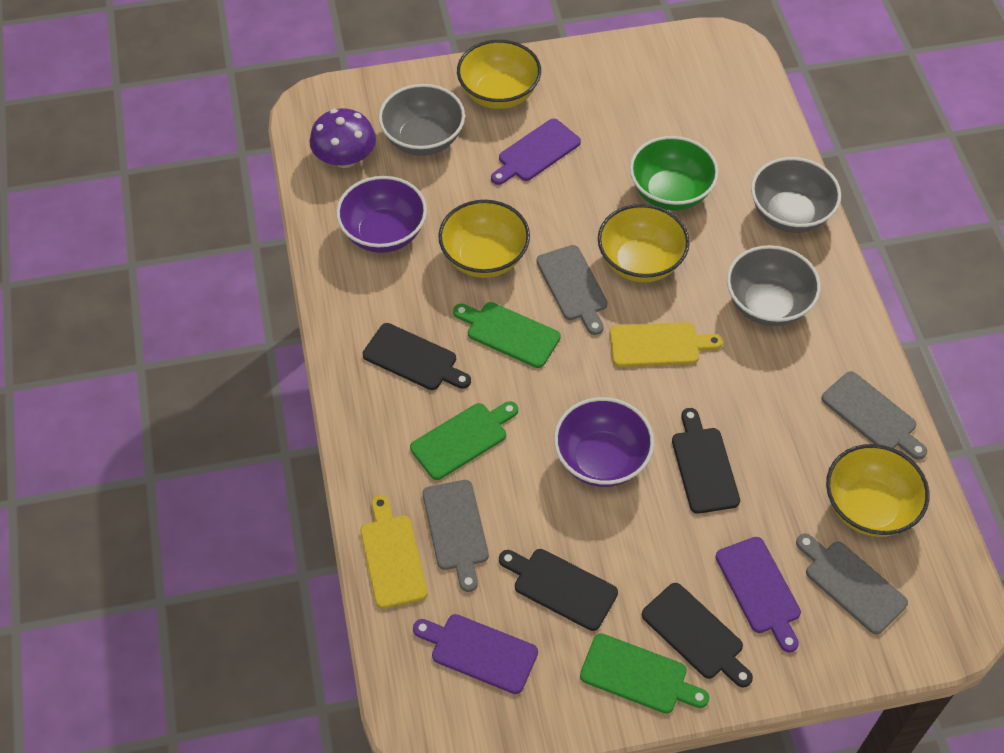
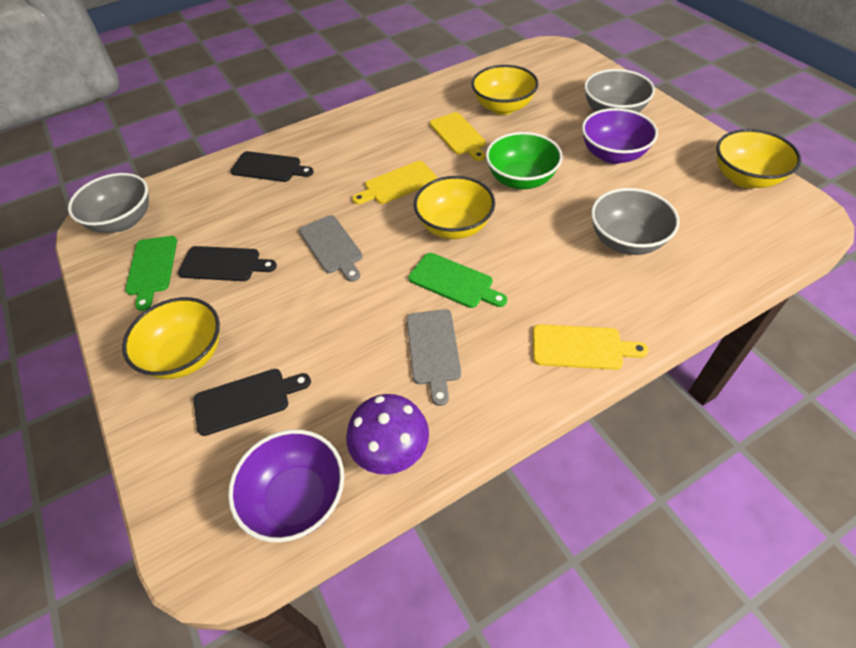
black cutting board: 4 -> 3
green cutting board: 3 -> 2
grey cutting board: 4 -> 2
purple cutting board: 3 -> 0
yellow cutting board: 2 -> 3

